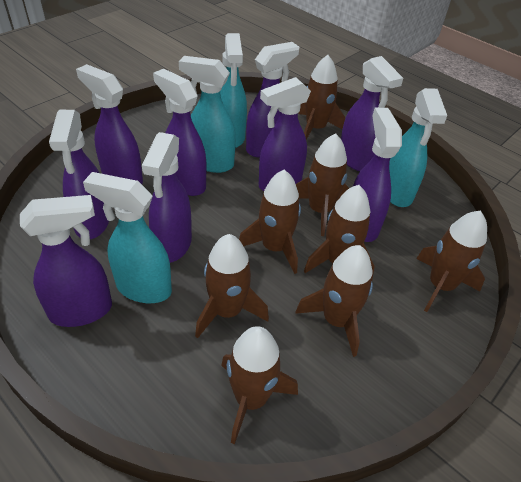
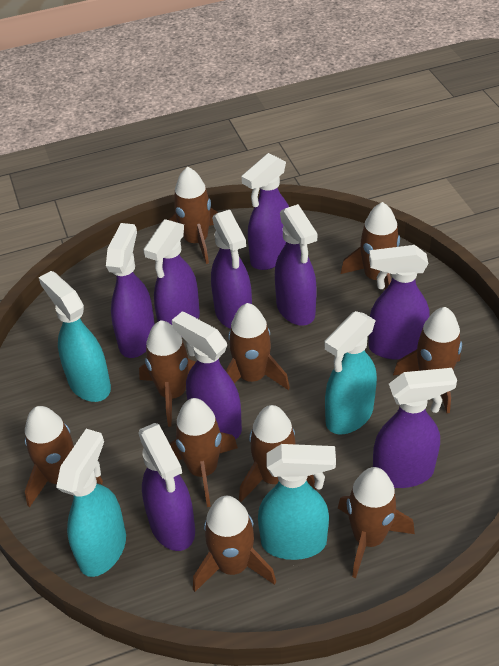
brown rocket: 8 -> 10

